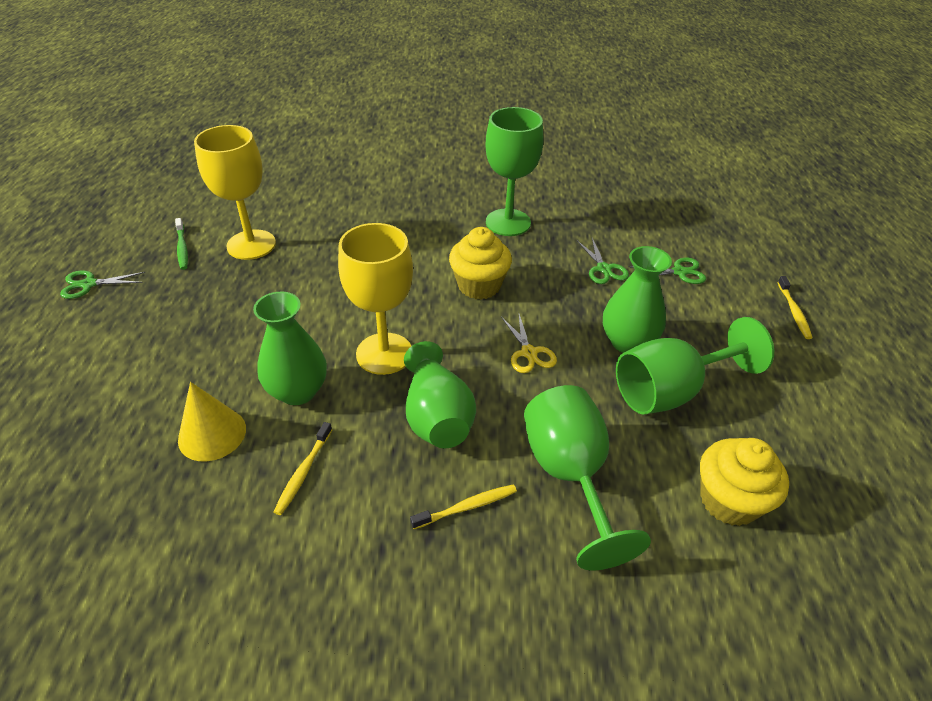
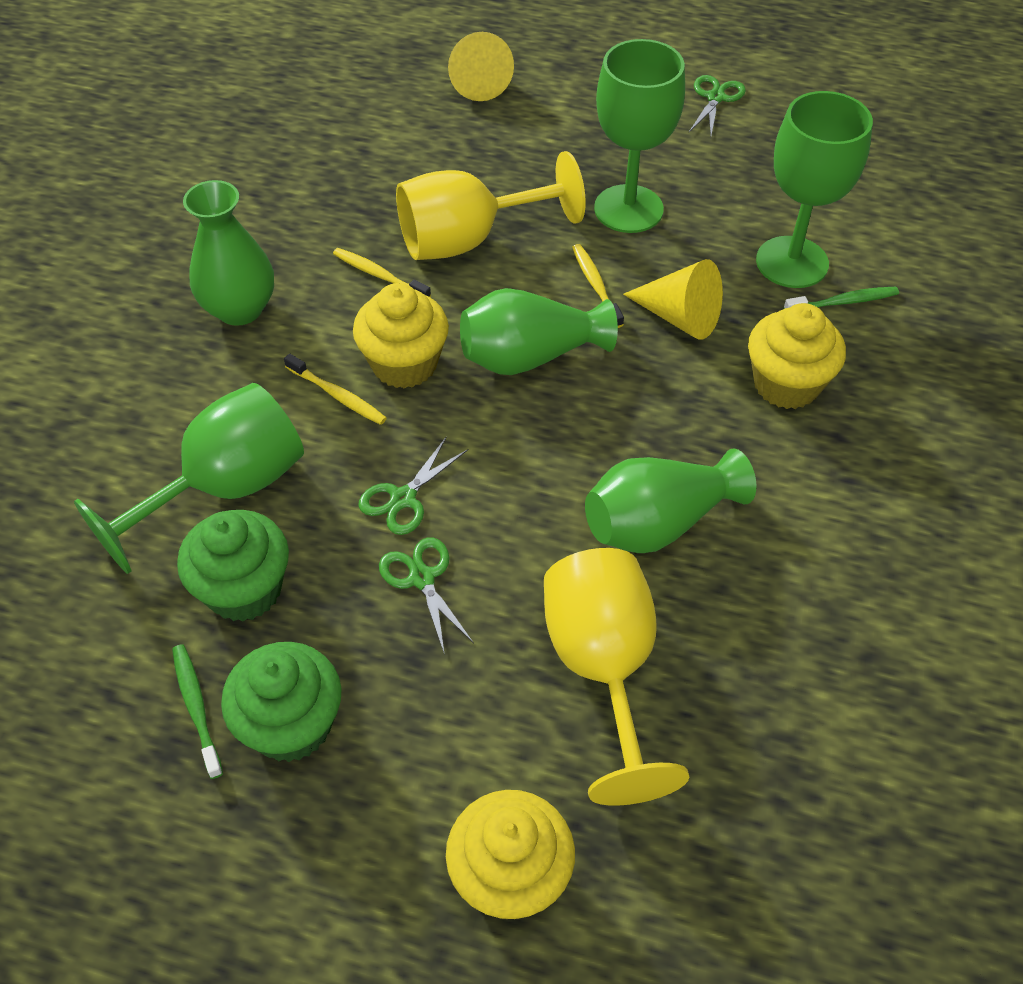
green cupcake: 0 -> 2
green toothbrush: 1 -> 2
yellow cone: 1 -> 2
yellow cupcake: 2 -> 3
yellow scissors: 1 -> 0

